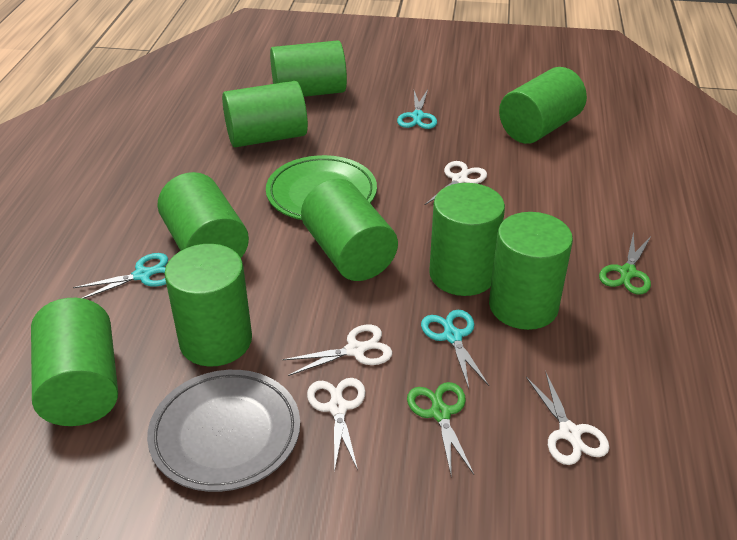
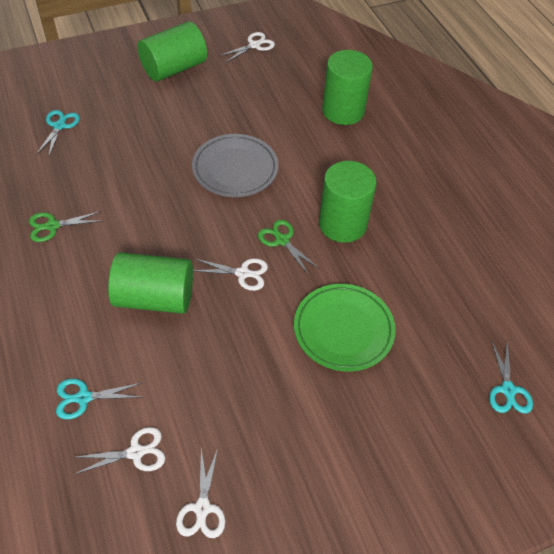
green cylinder: 9 -> 4

